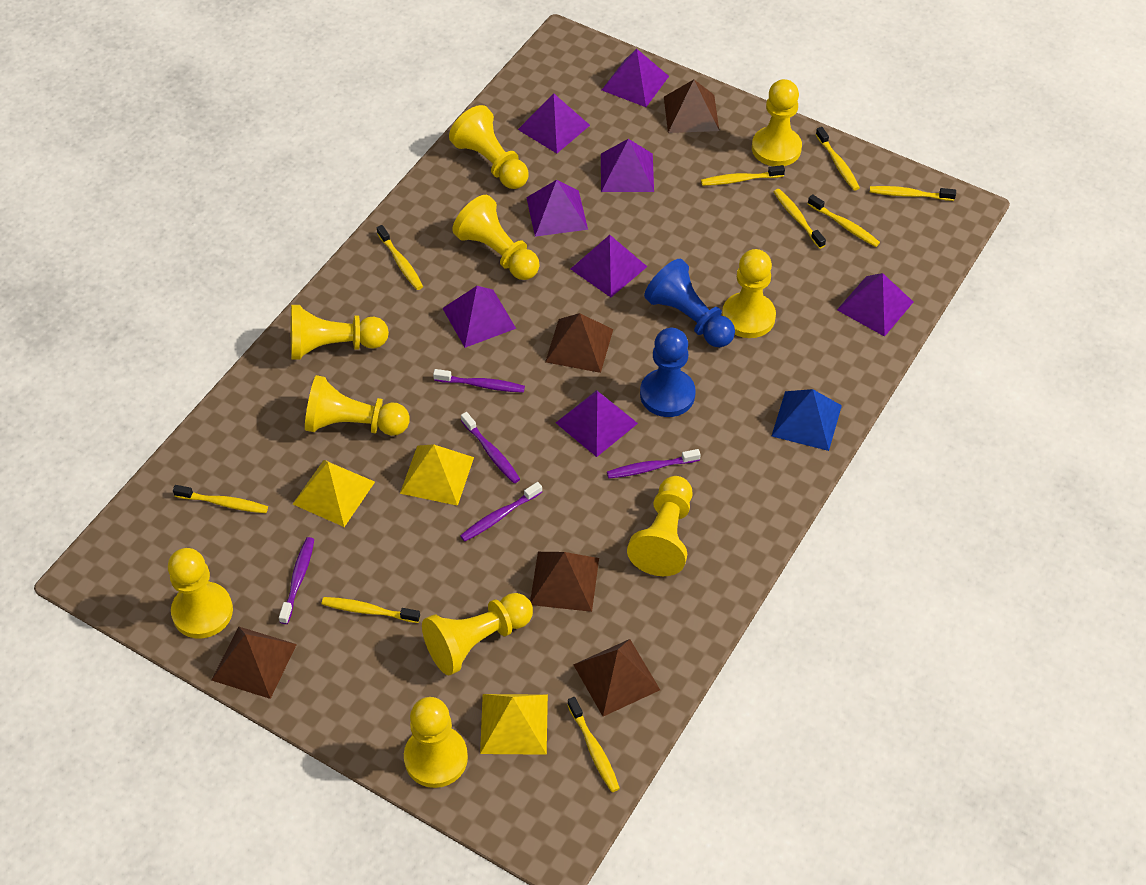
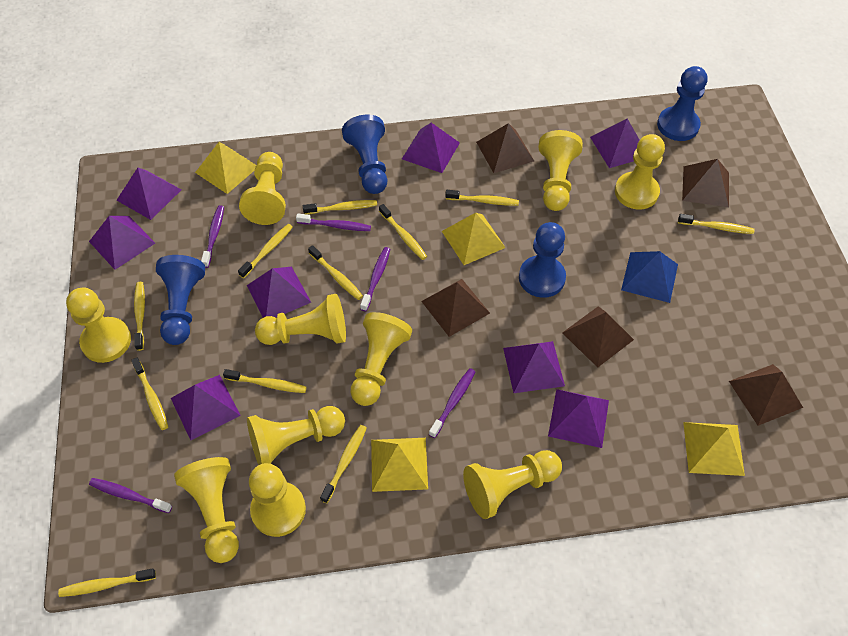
blue pawn: 2 -> 4
yellow pyramid: 3 -> 4
yellow toothbrush: 9 -> 11

